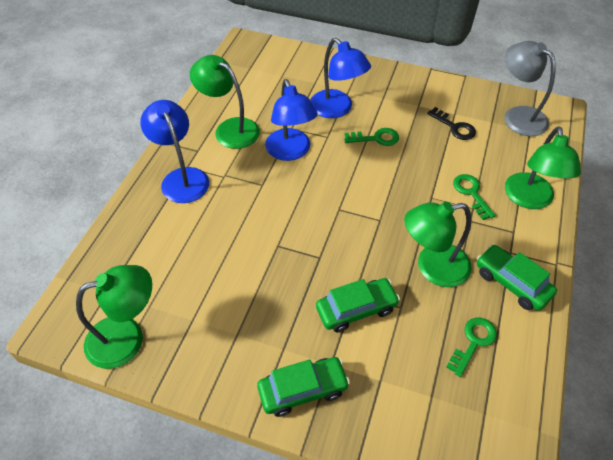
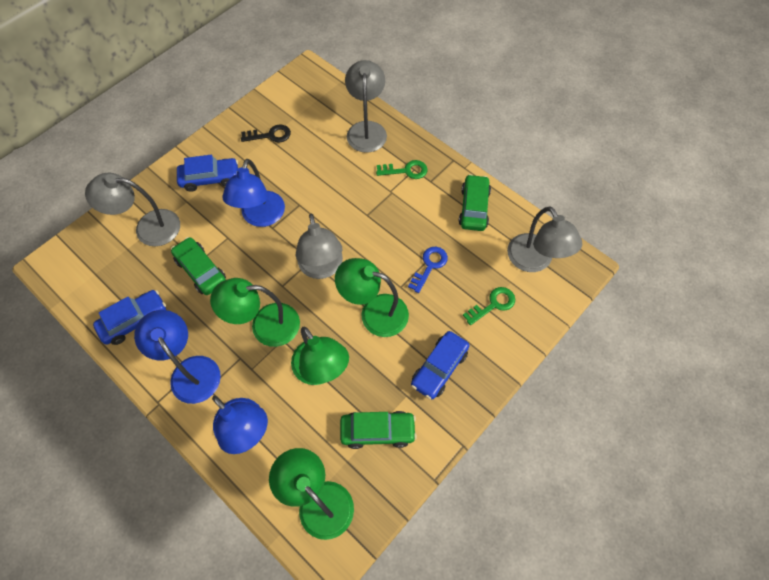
blue car: 0 -> 3
blue key: 0 -> 1
green key: 3 -> 2
grey lamp: 1 -> 4

